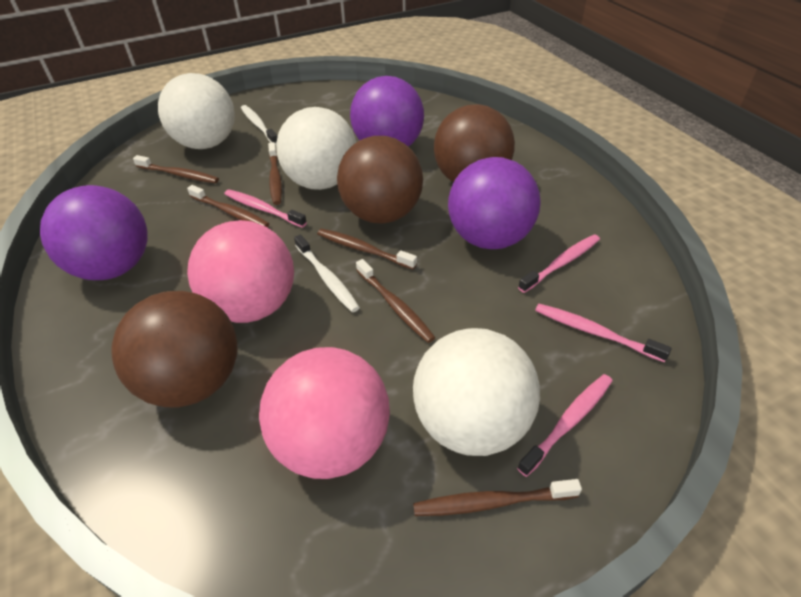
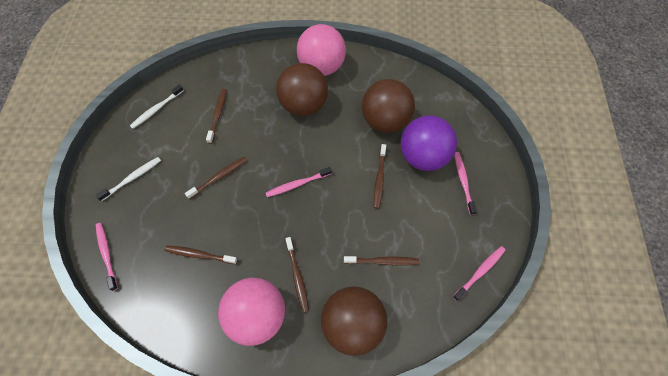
purple ball: 3 -> 1
white ball: 3 -> 0

